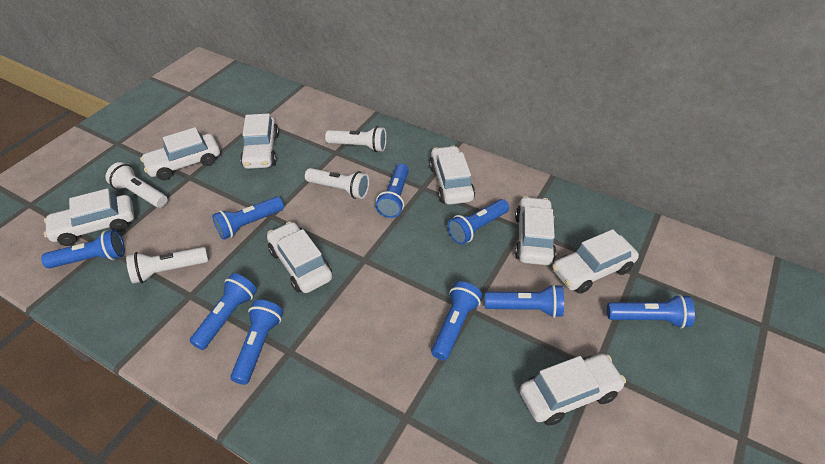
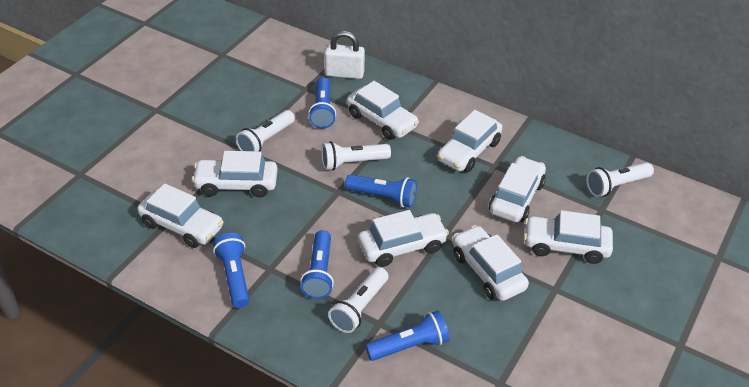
blue flashlight: 9 -> 5
white padlock: 0 -> 1

